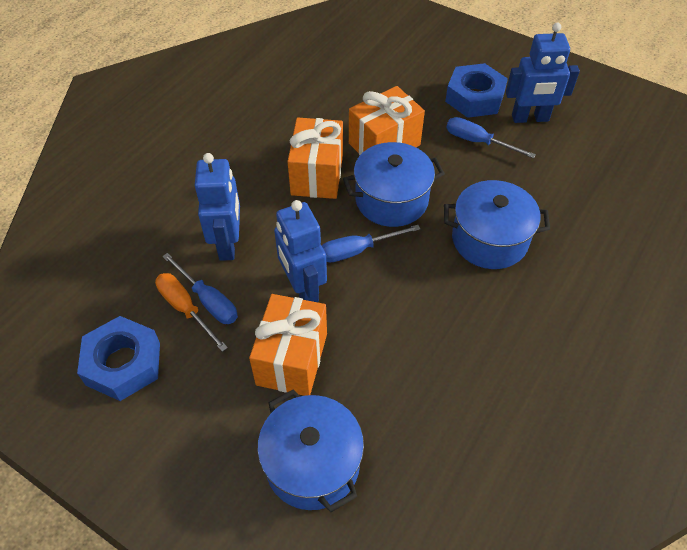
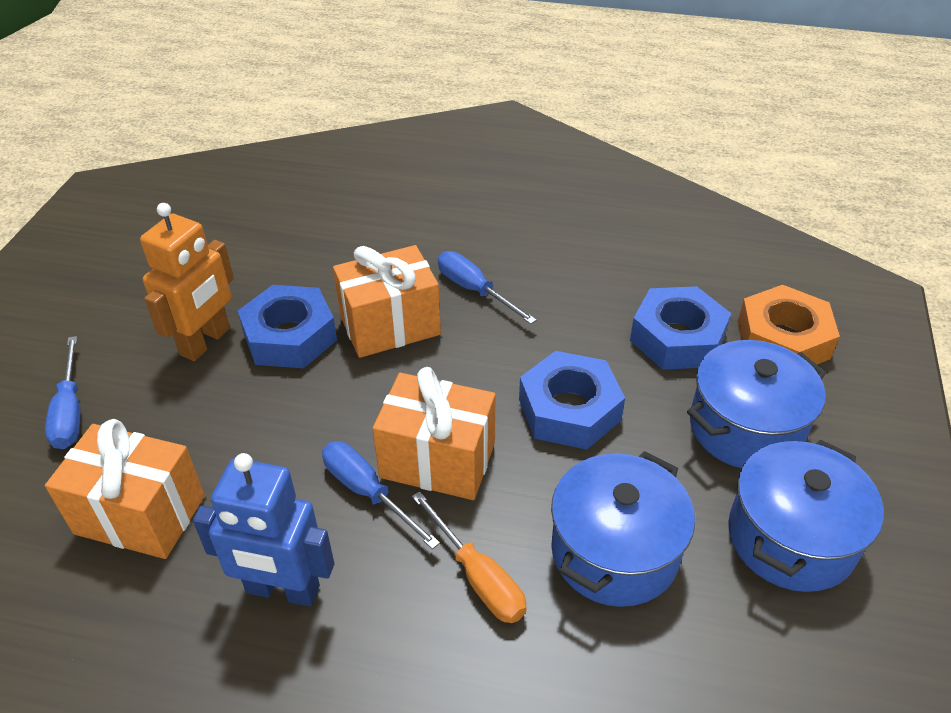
blue nut: 2 -> 3
blue robot: 3 -> 1
orange nut: 0 -> 1
orange robot: 0 -> 1

